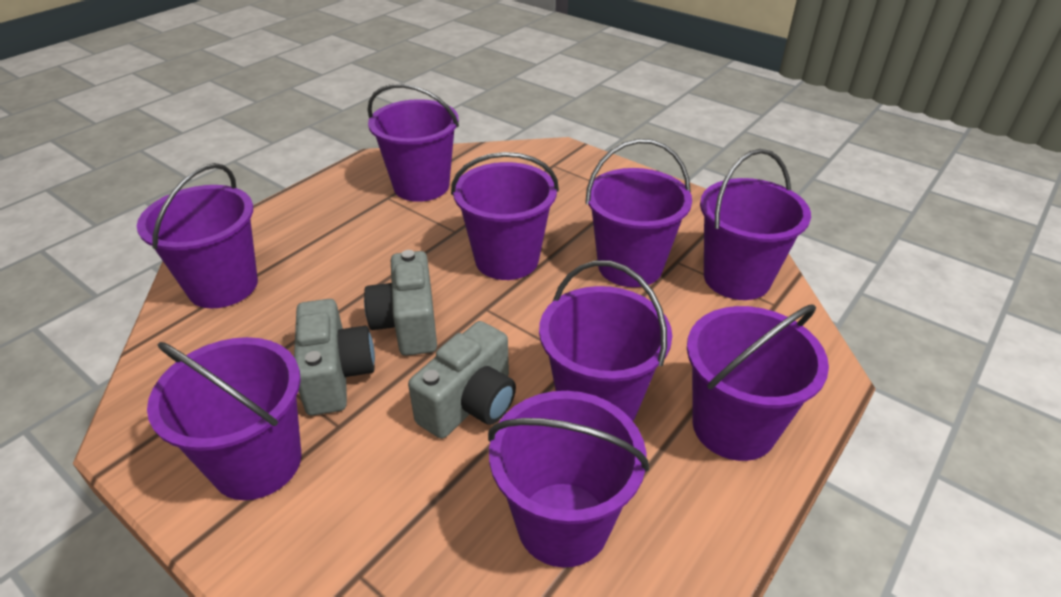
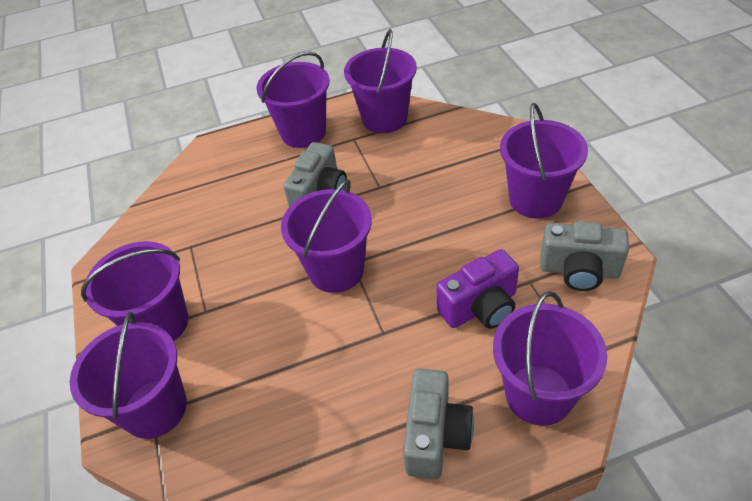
purple bucket: 9 -> 7
purple camera: 0 -> 1

